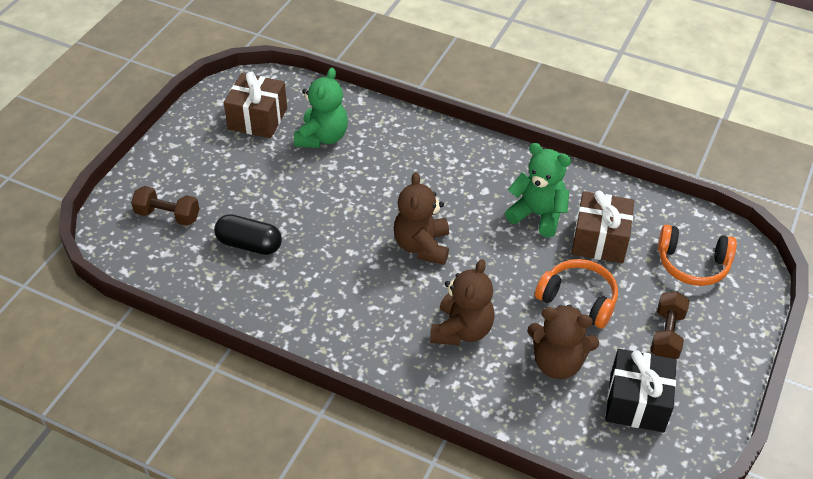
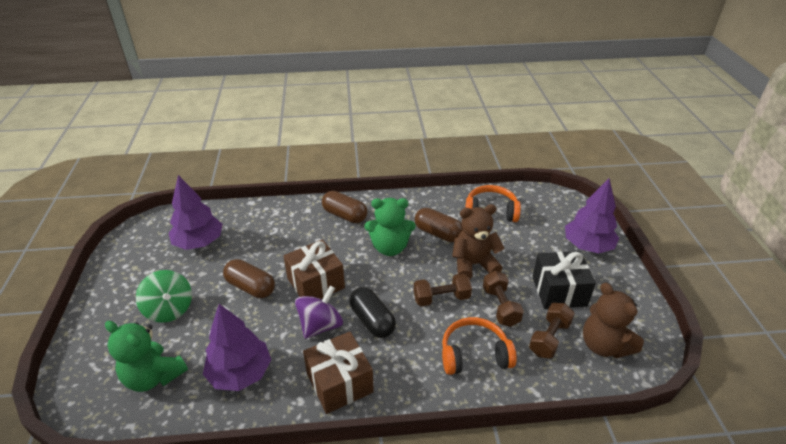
brown capsule: 0 -> 3
brown dumbbell: 2 -> 3
brown teddy bear: 3 -> 2
green spinning top: 0 -> 1
purple spinning top: 0 -> 1
purple tree: 0 -> 3

